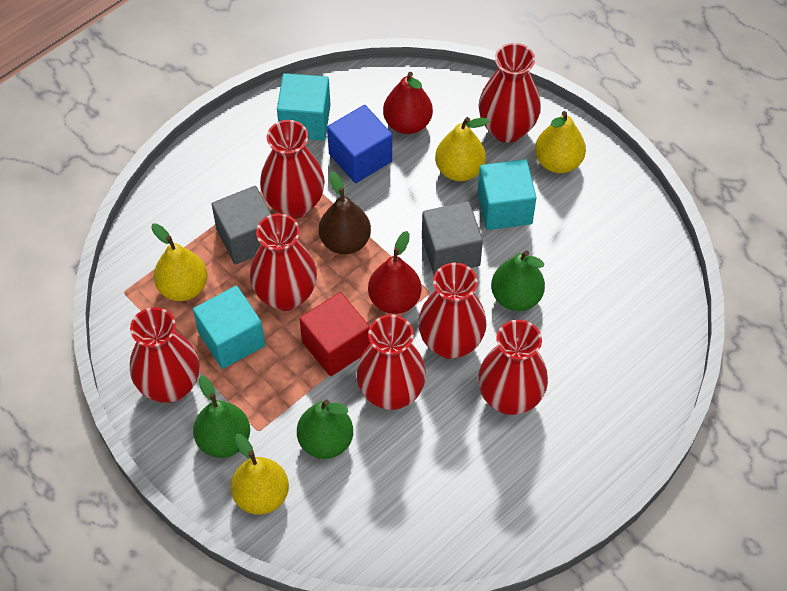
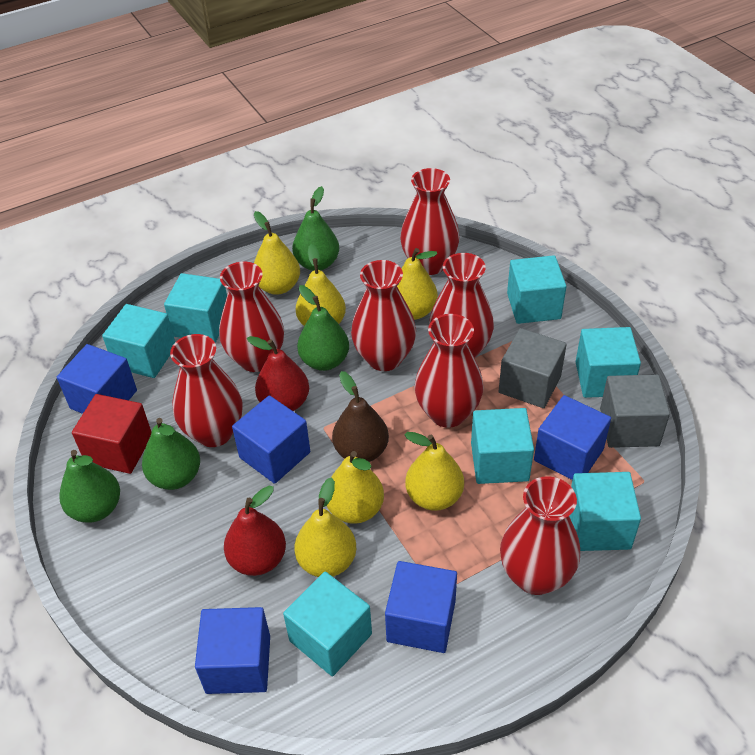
blue cube: 1 -> 5
green pear: 3 -> 4
turquoise cube: 3 -> 7
yellow pear: 4 -> 6

